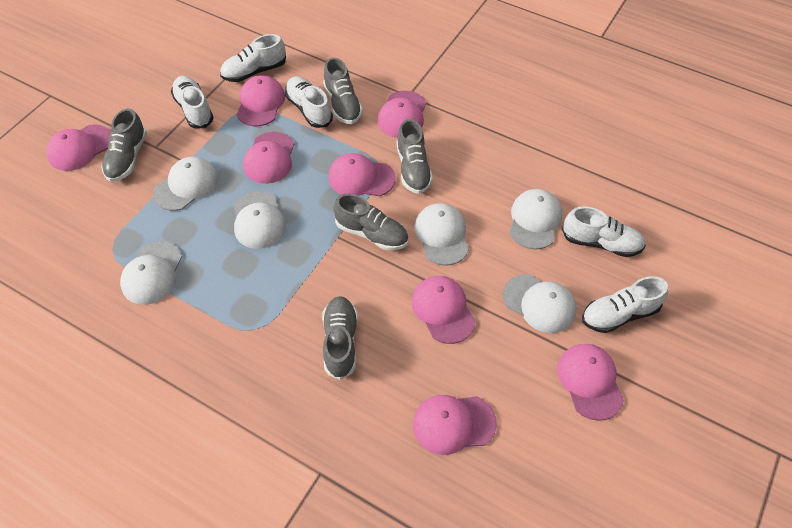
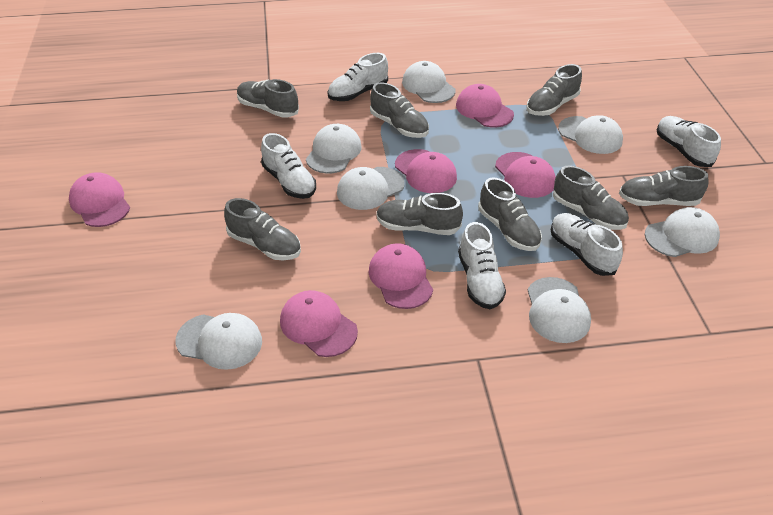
grey shoe: 5 -> 8
pink cap: 8 -> 6
white cap: 6 -> 7

